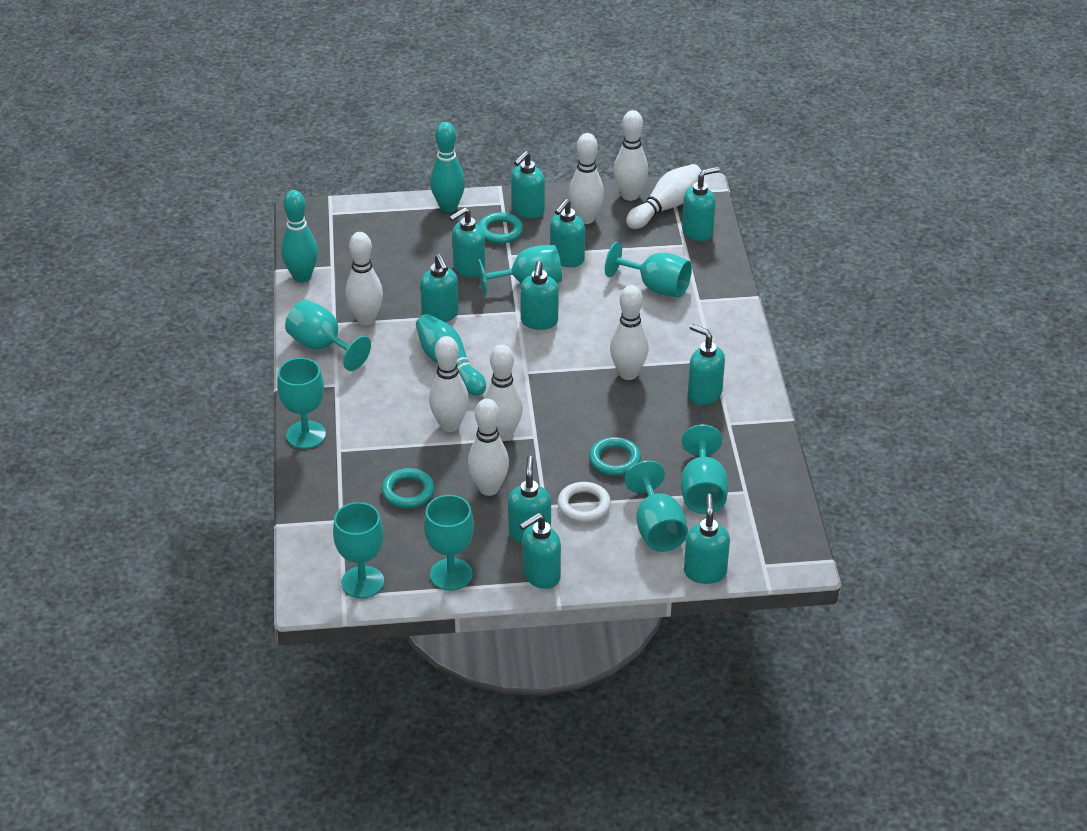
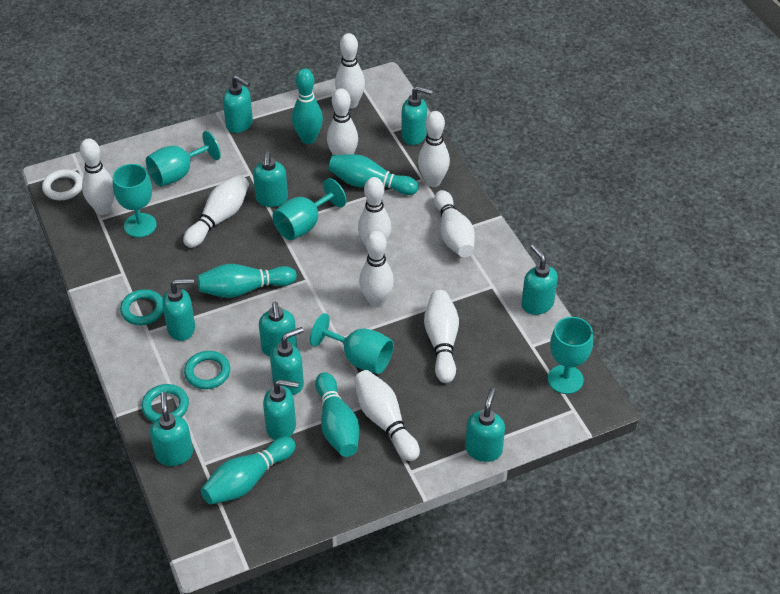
turquoise bowling pin: 3 -> 5
turquoise goblet: 8 -> 5
white bowling pin: 8 -> 10

